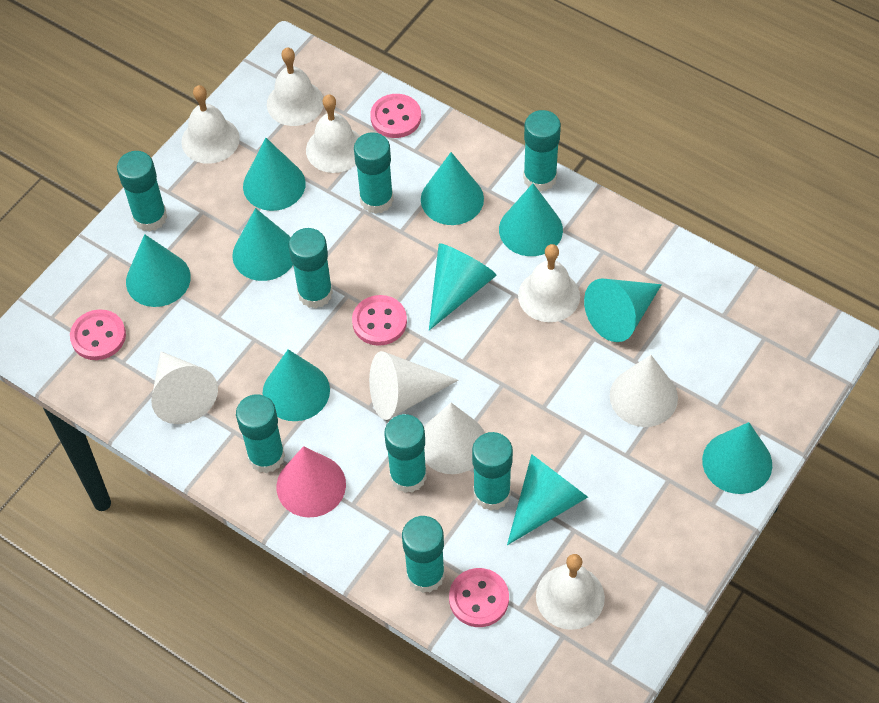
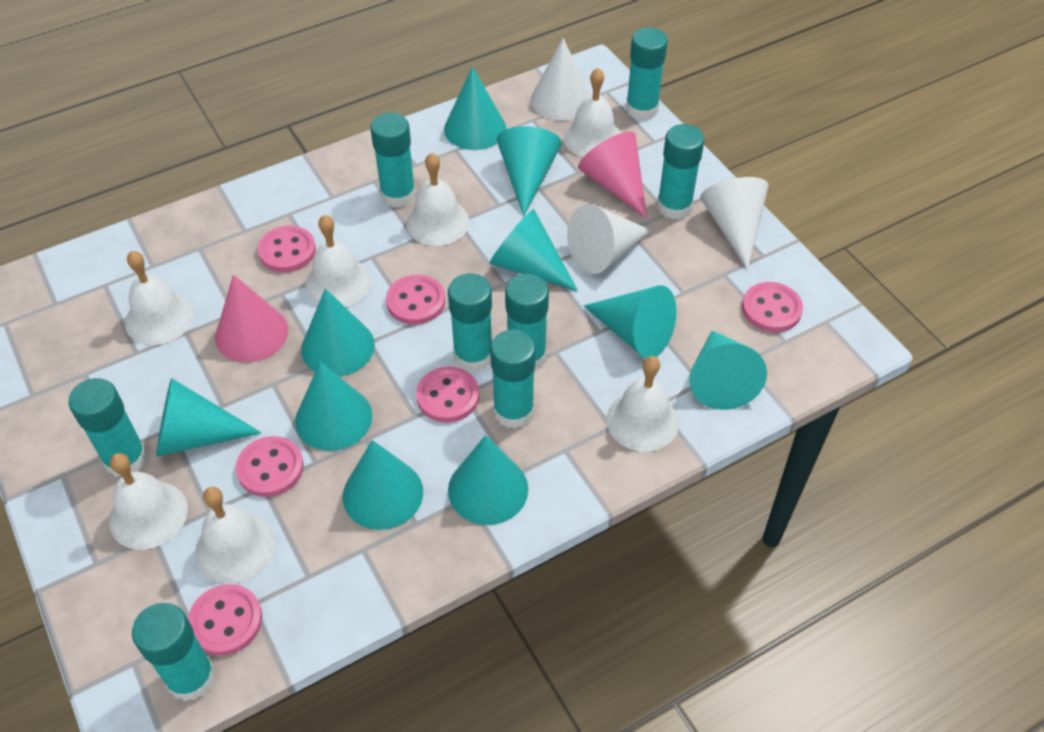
pink button: 4 -> 6
pink cone: 1 -> 2
white bell: 5 -> 7
white cone: 4 -> 3

